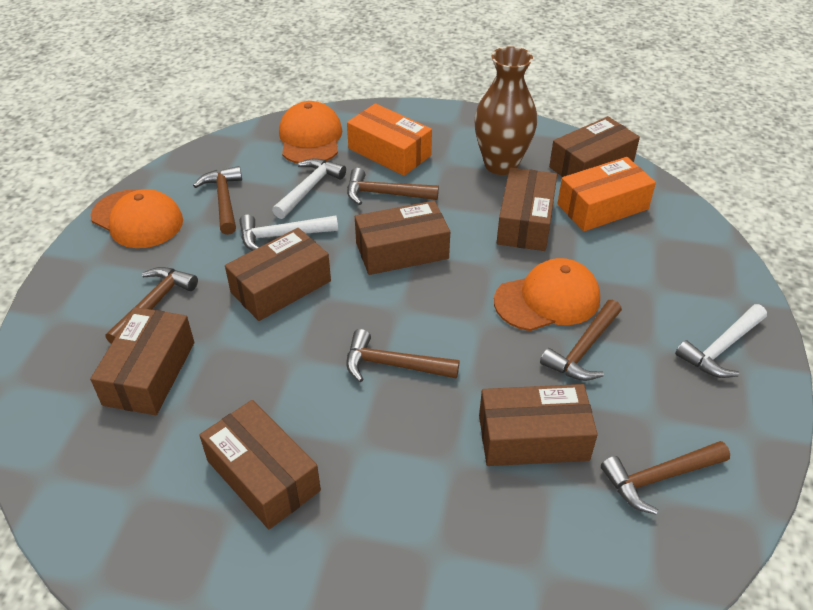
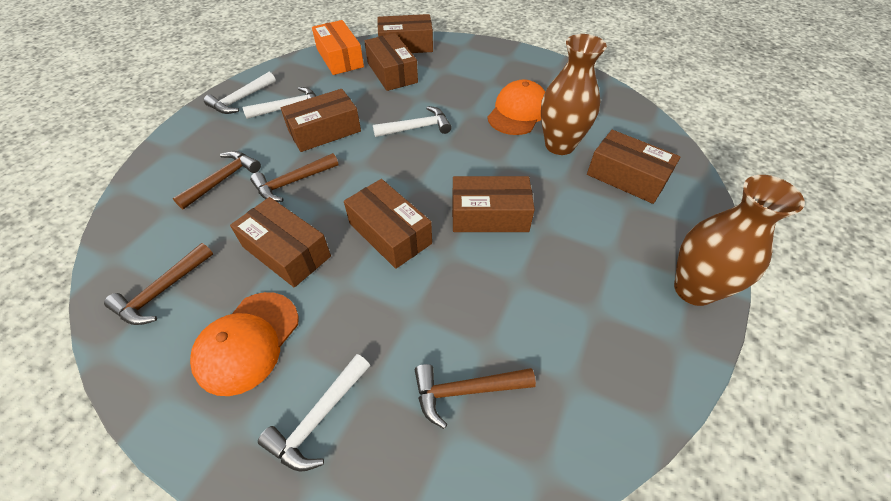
brown hammer: 6 -> 4
brown vase: 1 -> 2
orange box: 2 -> 1
orange cap: 3 -> 2
white hammer: 3 -> 4

